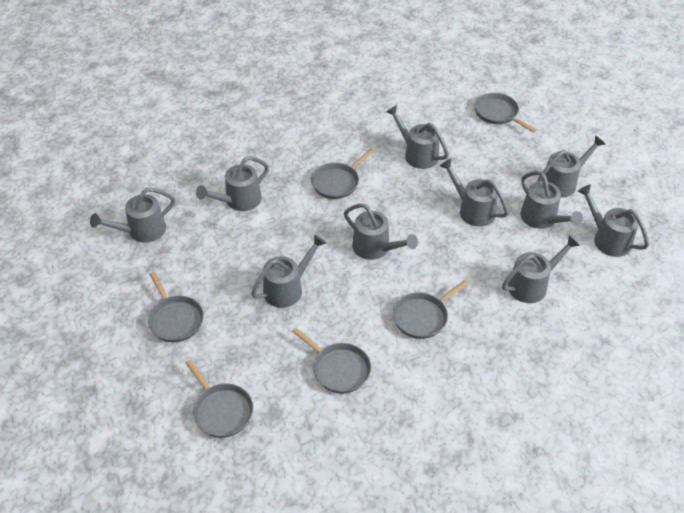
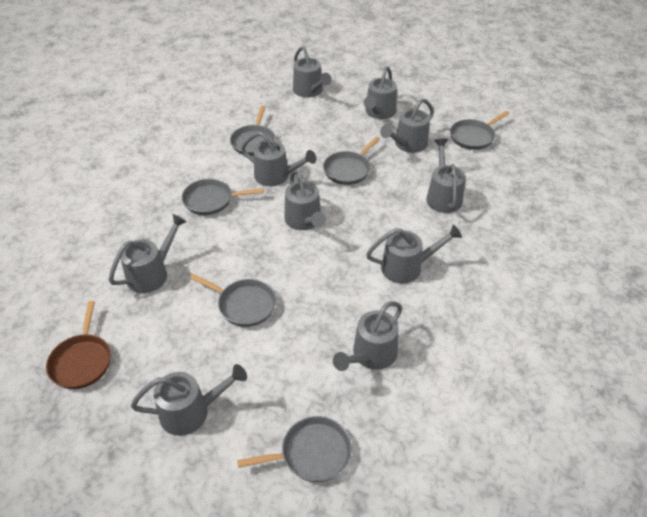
brown pan: 0 -> 1

